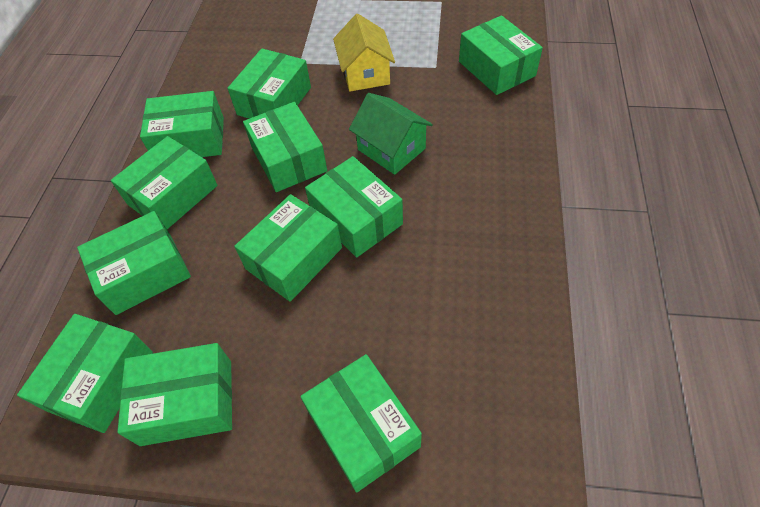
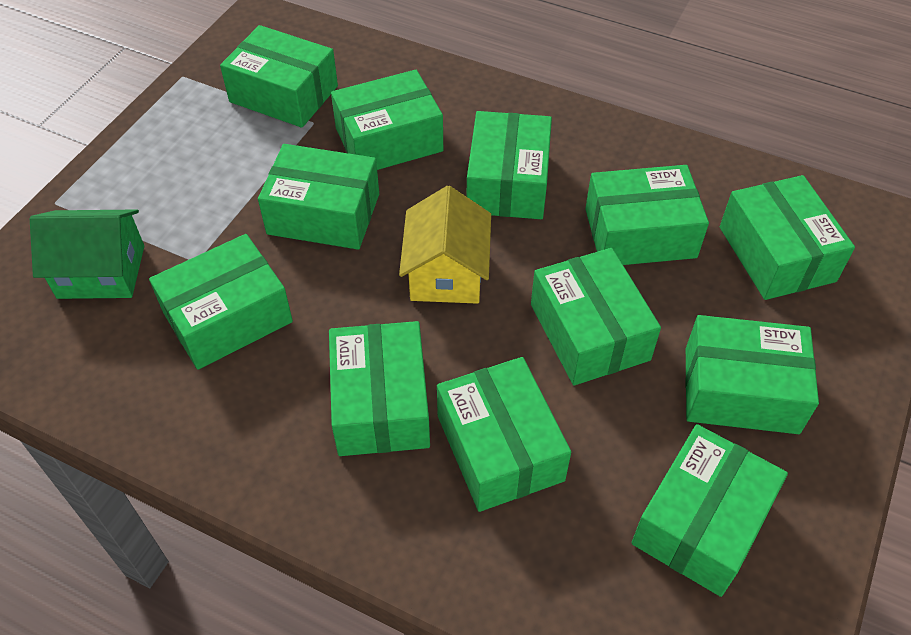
green box: 11 -> 12

